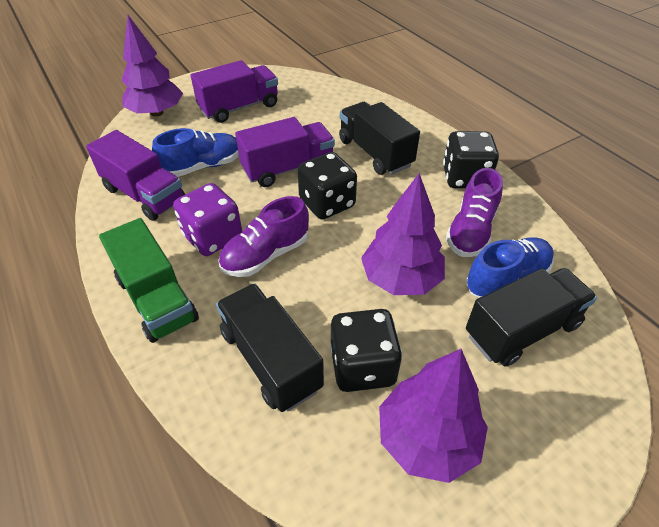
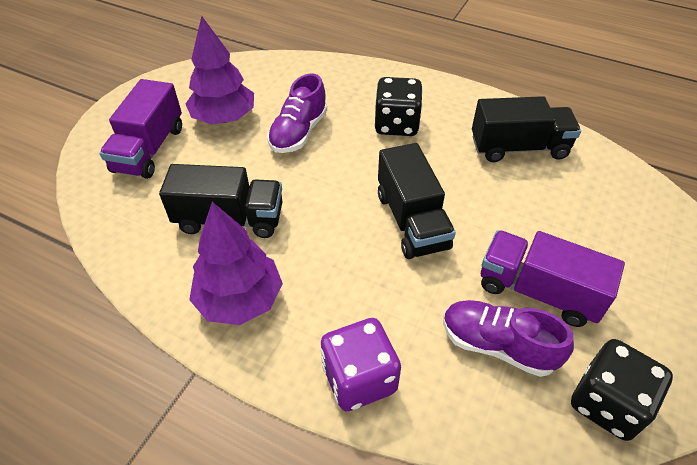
black dice: 3 -> 2
blue shoe: 2 -> 0
green truck: 1 -> 0
purple tree: 3 -> 2
purple truck: 3 -> 2

